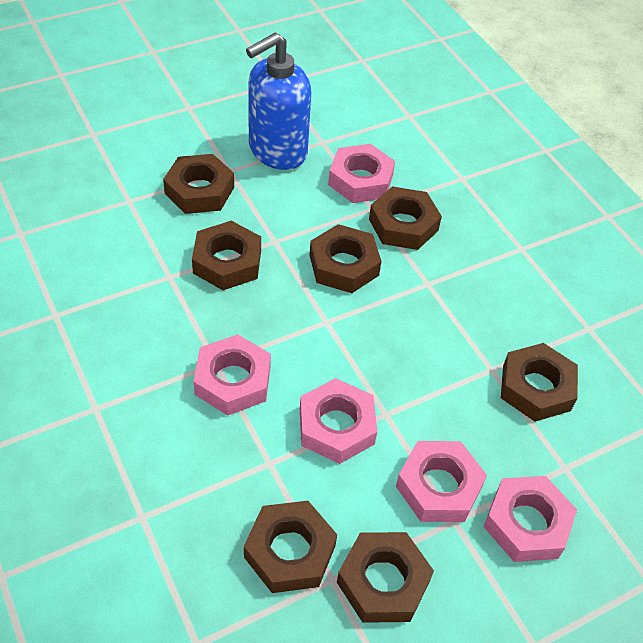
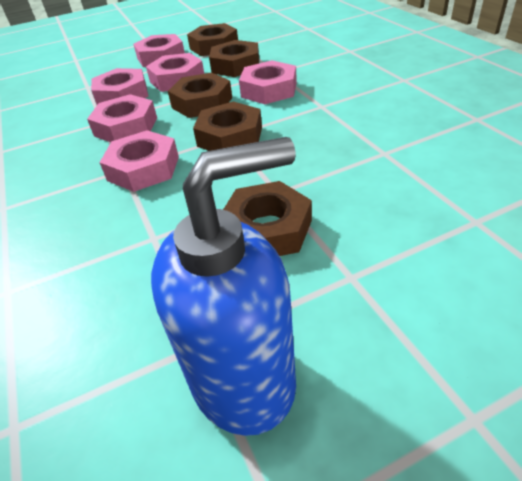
brown nut: 7 -> 5
pink nut: 5 -> 6

